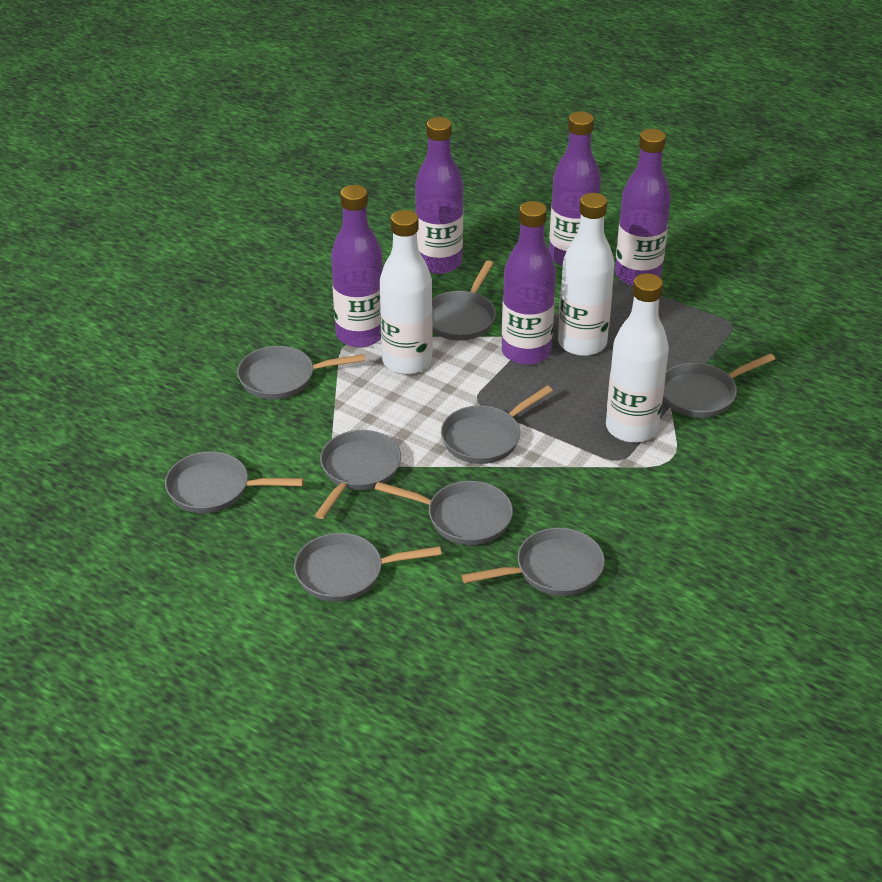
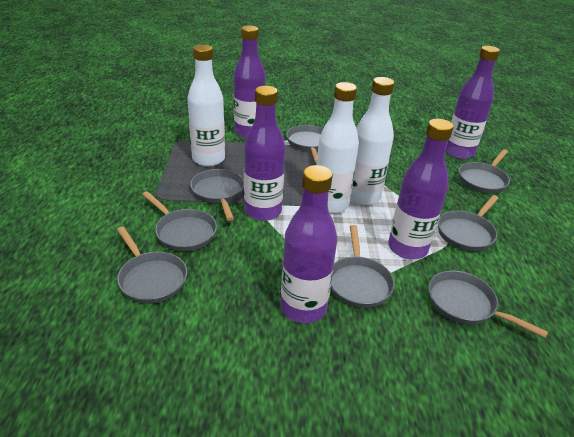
grey pan: 9 -> 8

